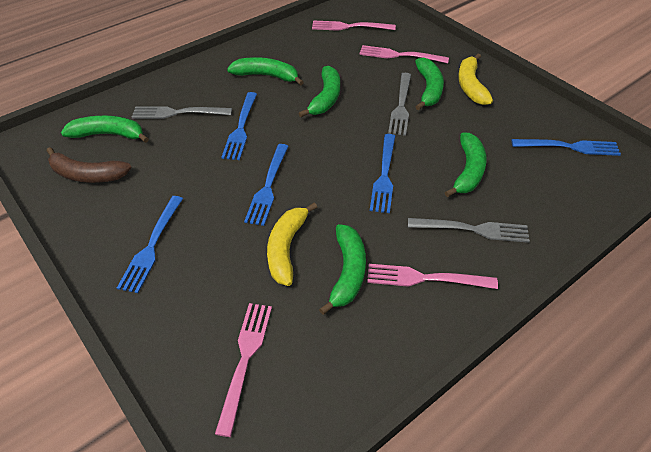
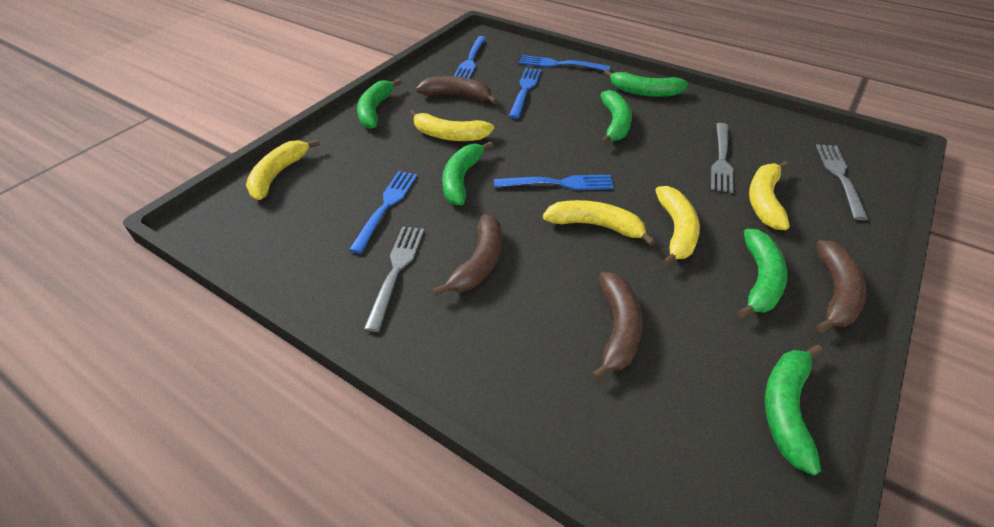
brown banana: 1 -> 4
pink fork: 4 -> 0
yellow banana: 2 -> 5

